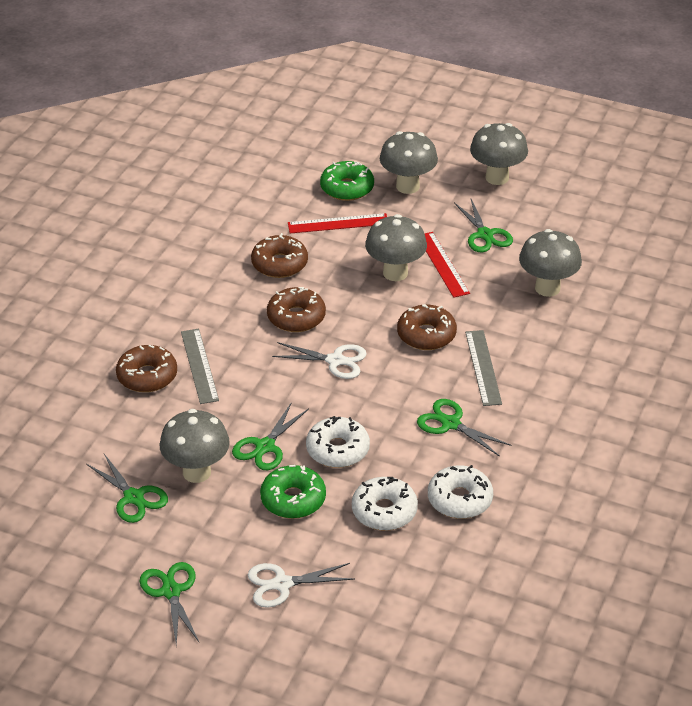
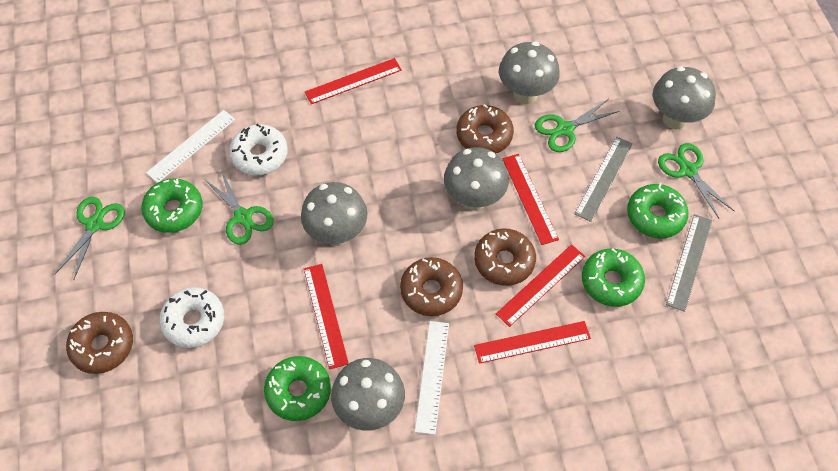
green donut: 2 -> 4
green scissors: 5 -> 4
red ruler: 2 -> 5
white donut: 3 -> 2
white ruler: 0 -> 2
white scissors: 2 -> 0

